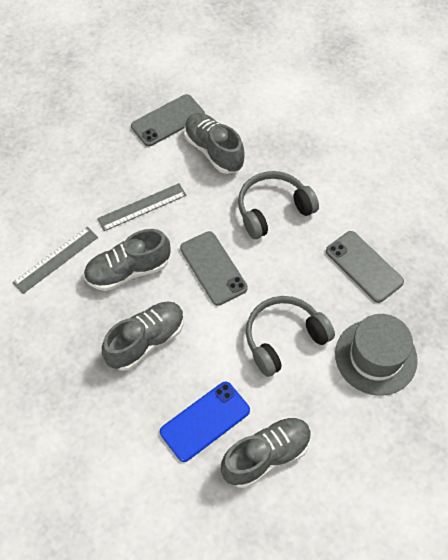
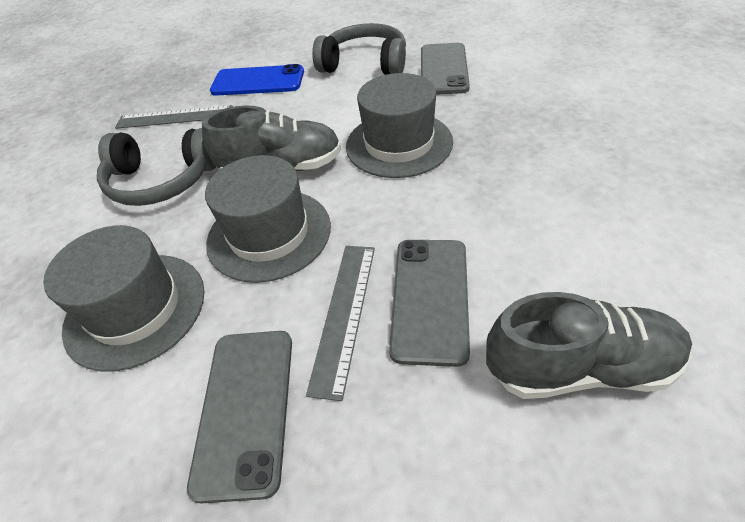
grey hat: 1 -> 3
grey shoe: 4 -> 2

